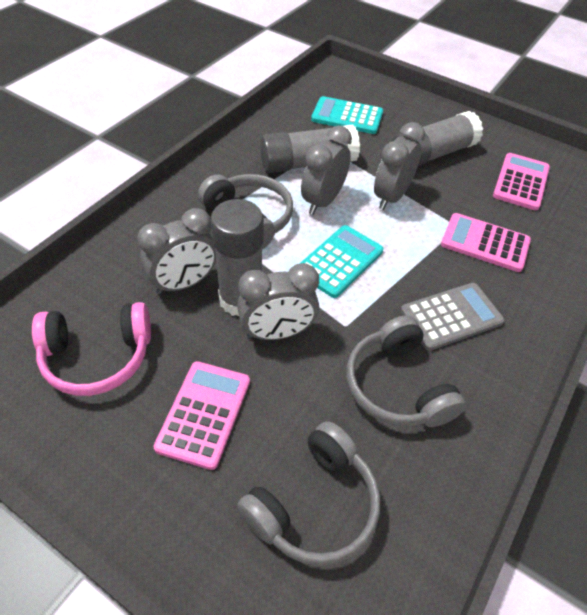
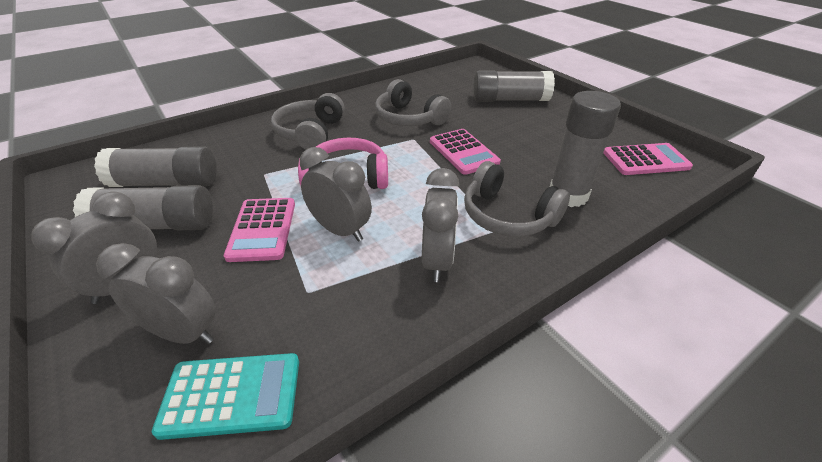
grey calculator: 1 -> 0
grey glue stick: 3 -> 4
turquoise calculator: 2 -> 1

